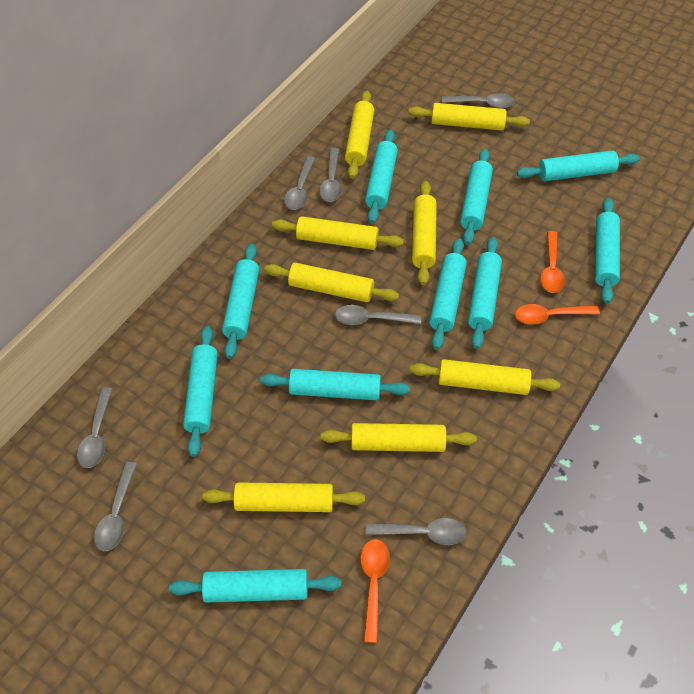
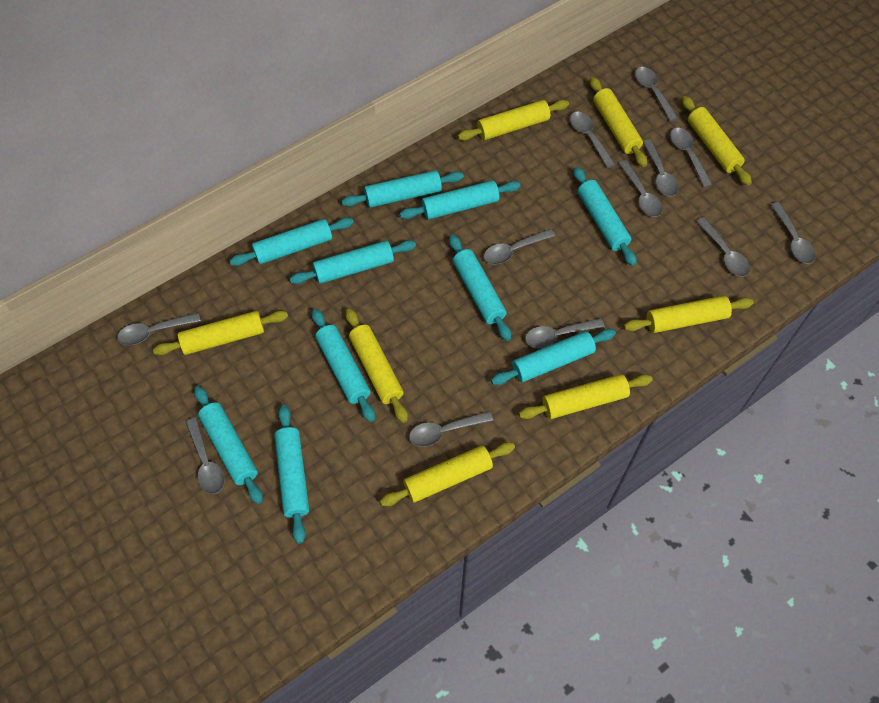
grey spoon: 7 -> 12
orange spoon: 3 -> 0

